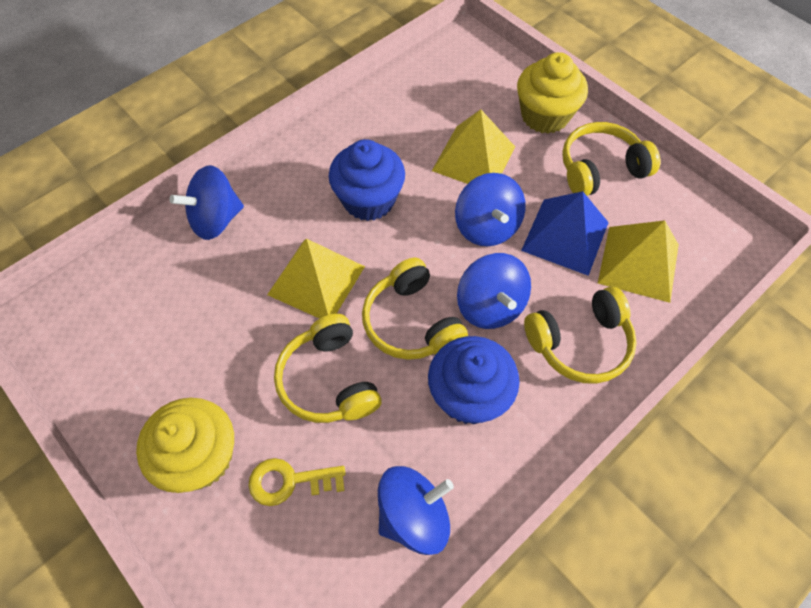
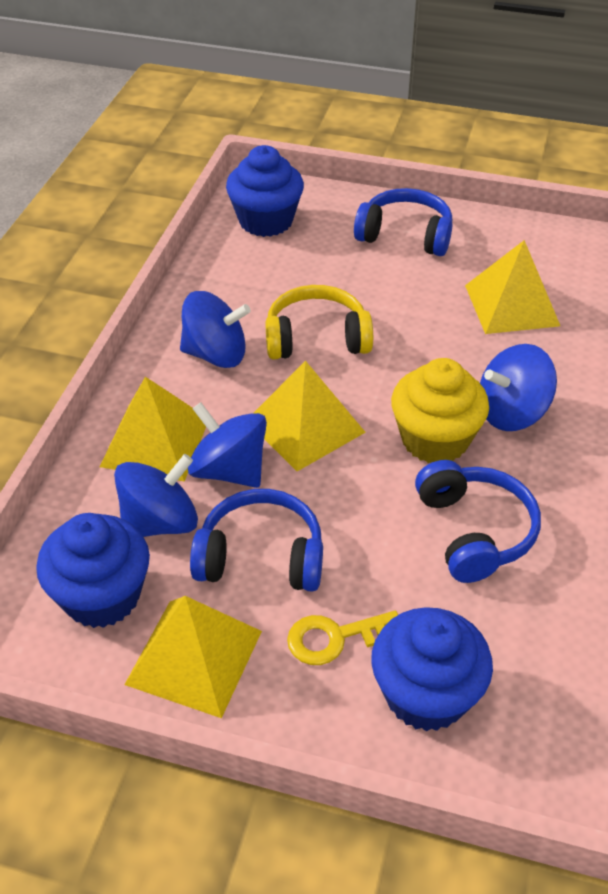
blue cupcake: 2 -> 3
blue headphones: 0 -> 3
blue pyramid: 1 -> 0
yellow cupcake: 2 -> 1
yellow headphones: 4 -> 1
yellow pyramid: 3 -> 4

